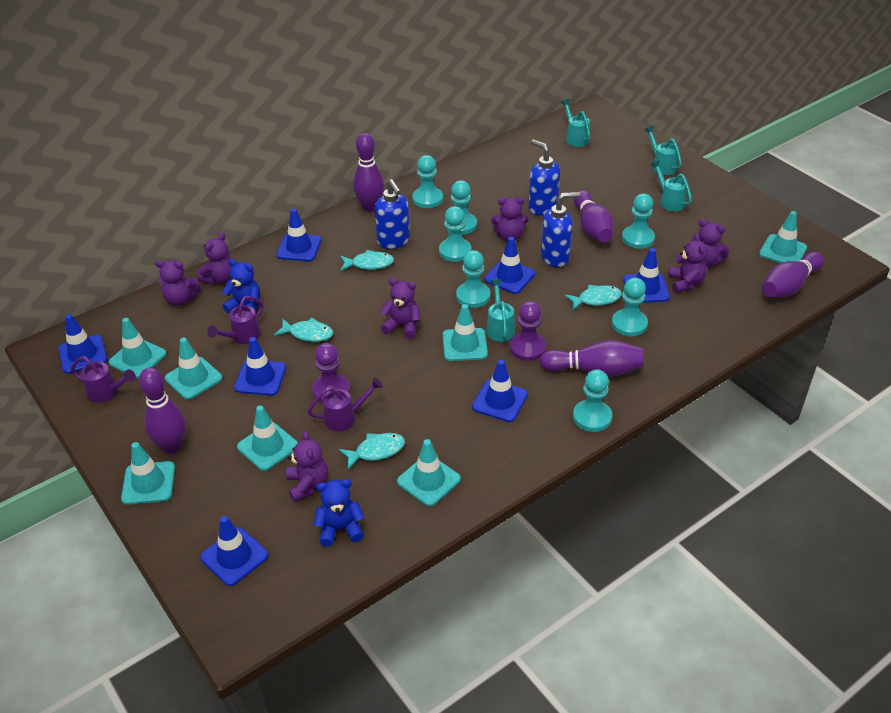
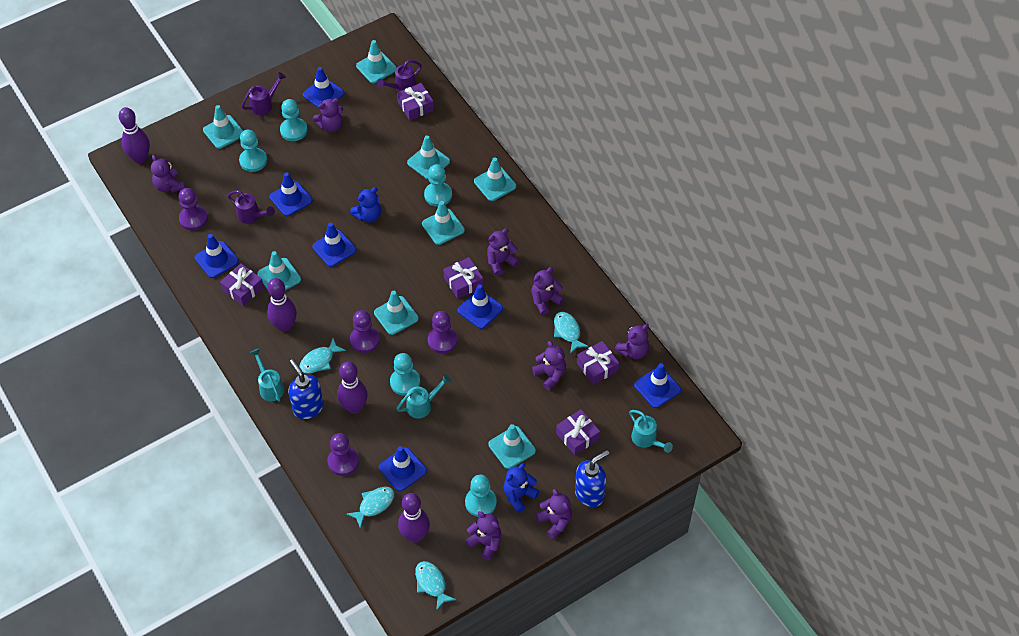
blue soap dispenser: 3 -> 2
purple bowling pin: 5 -> 4
purple gift: 0 -> 5
purple pawn: 2 -> 4
purple teddy bear: 7 -> 8
turquoise pawn: 7 -> 5
turquoise traffic cone: 7 -> 8
turquoise watering can: 4 -> 3

